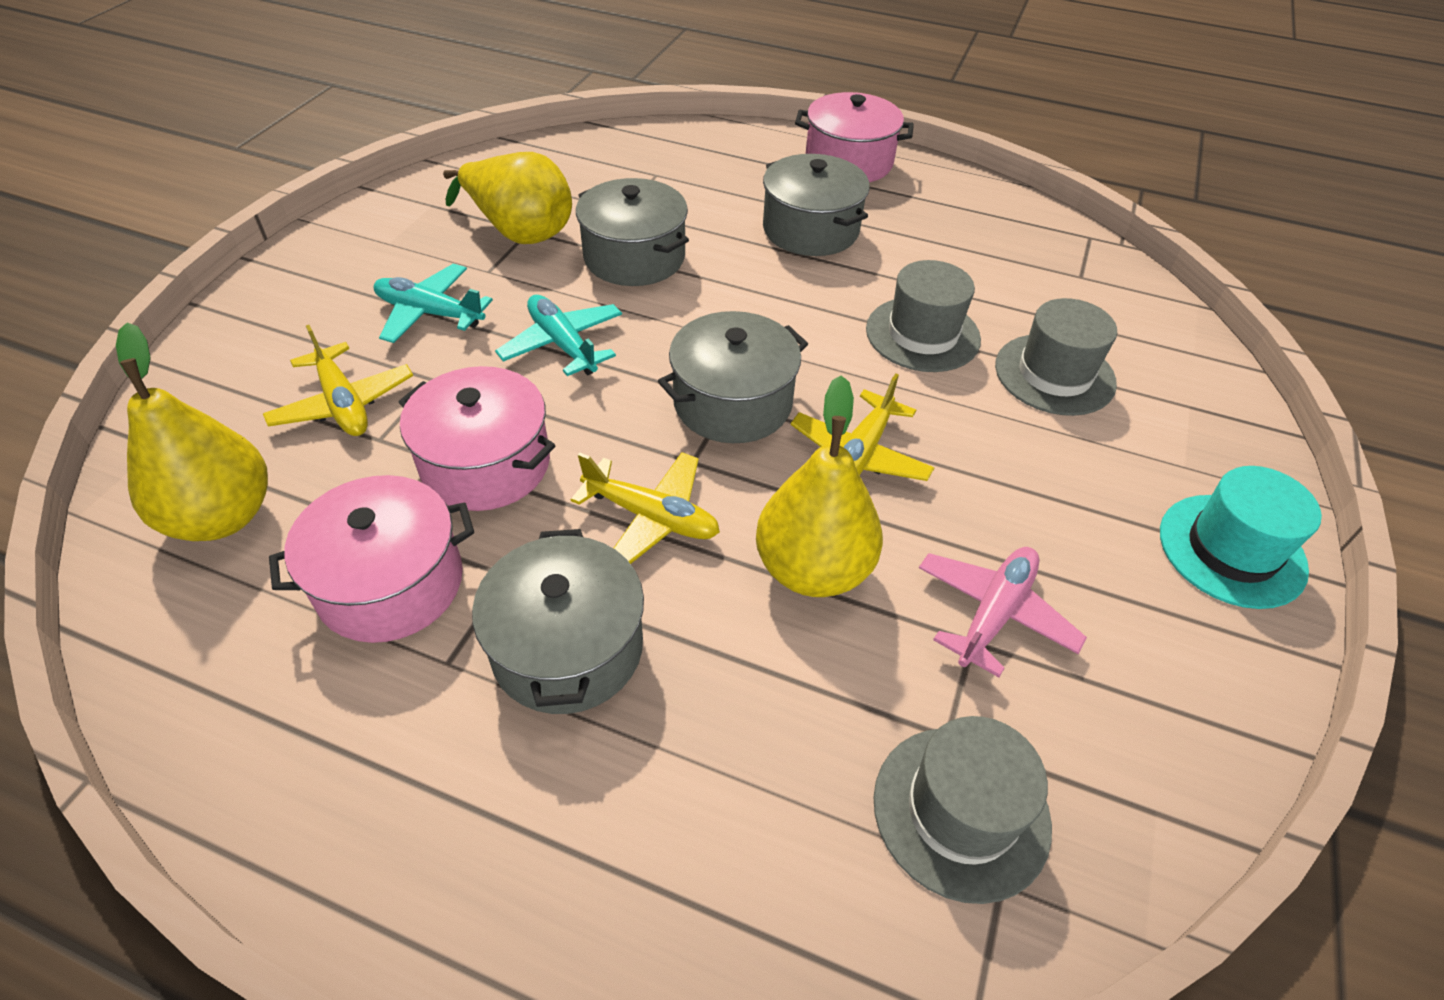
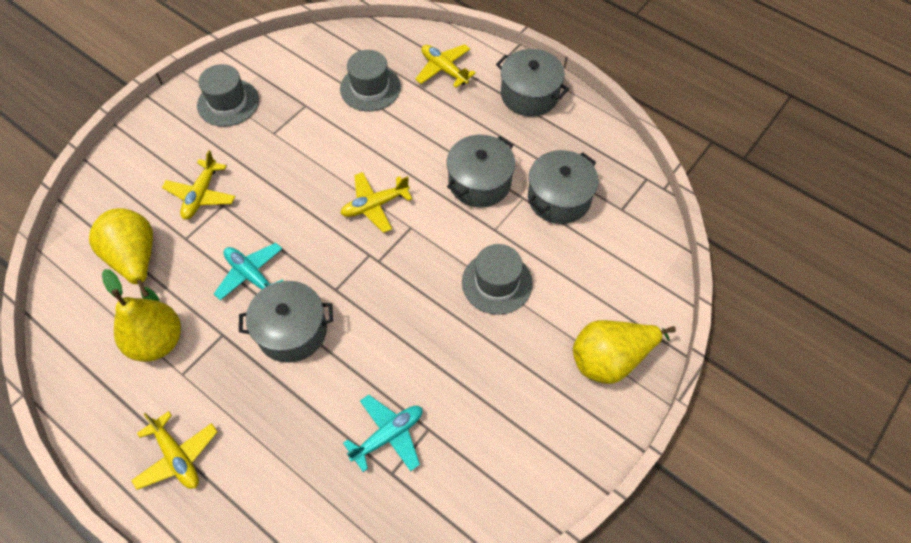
pink plane: 1 -> 0
pink pot: 3 -> 0
turquoise hat: 1 -> 0
yellow plane: 3 -> 4

